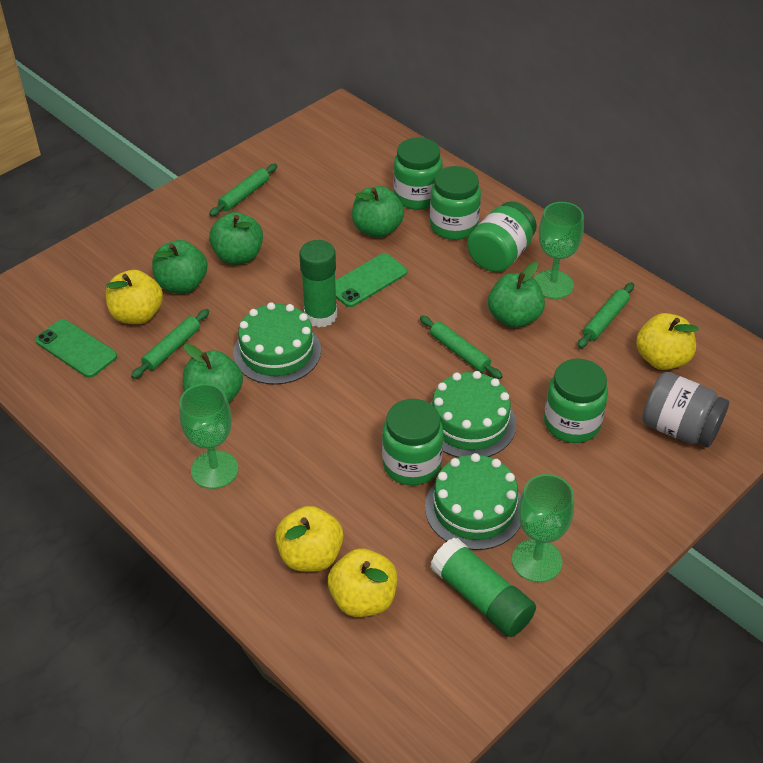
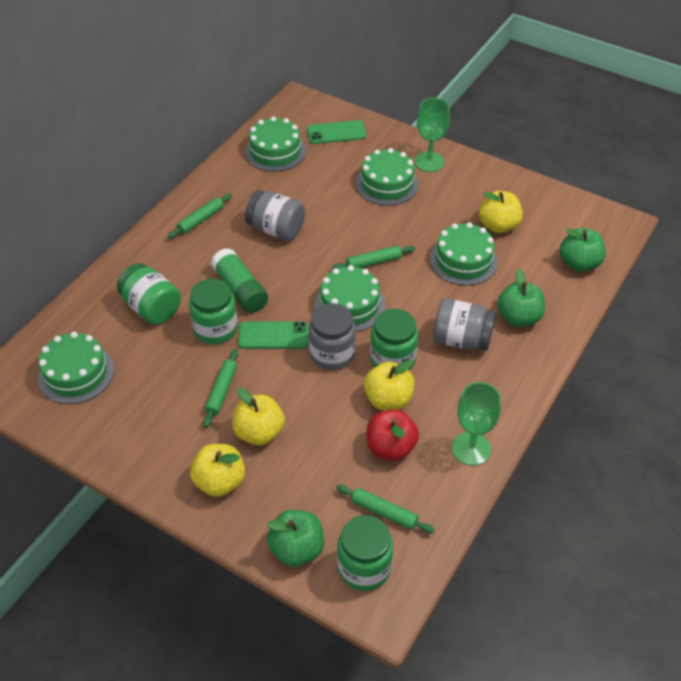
green apple: 5 -> 3
green cake: 3 -> 5
green glue stick: 2 -> 1
green goblet: 3 -> 2
green jar: 5 -> 4
grey jar: 1 -> 3
red apple: 0 -> 1

